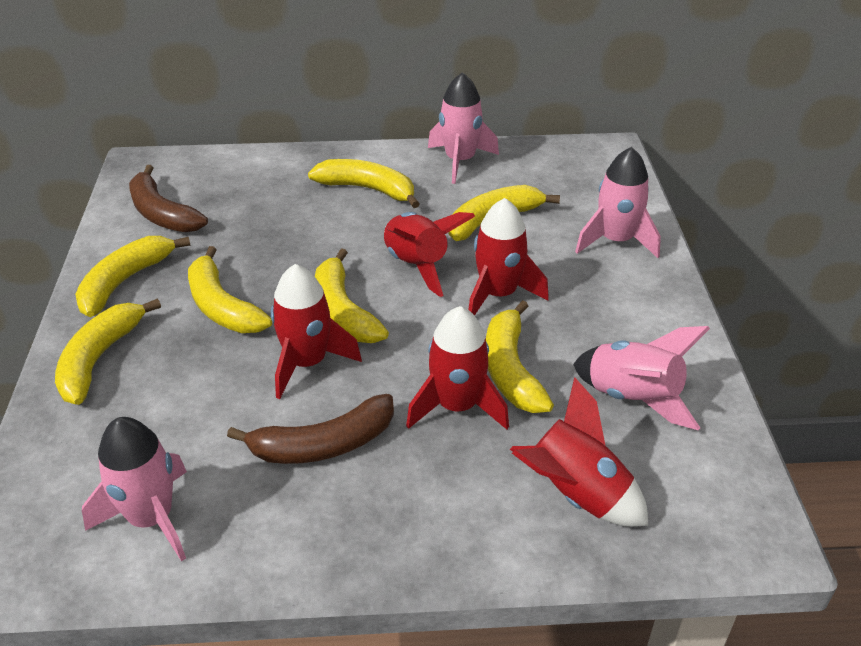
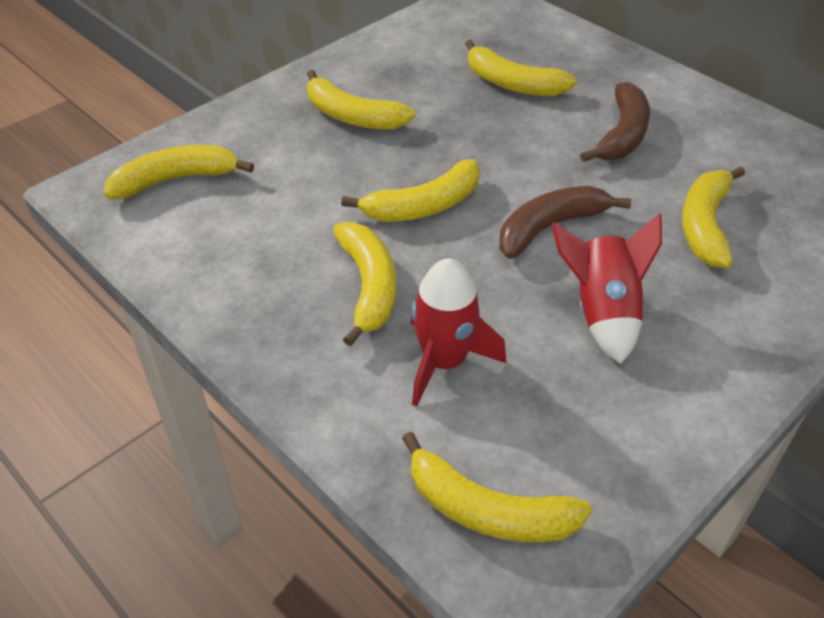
pink rocket: 4 -> 0
red rocket: 5 -> 2

